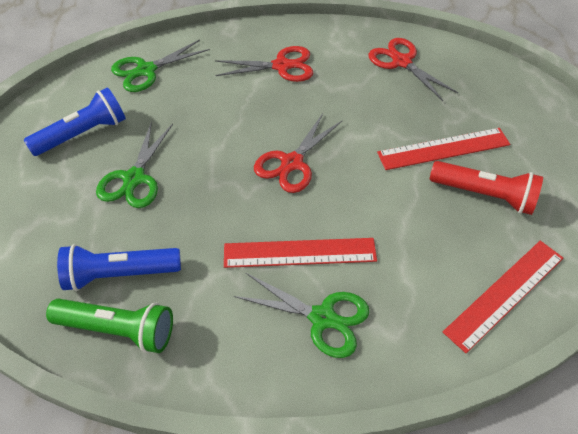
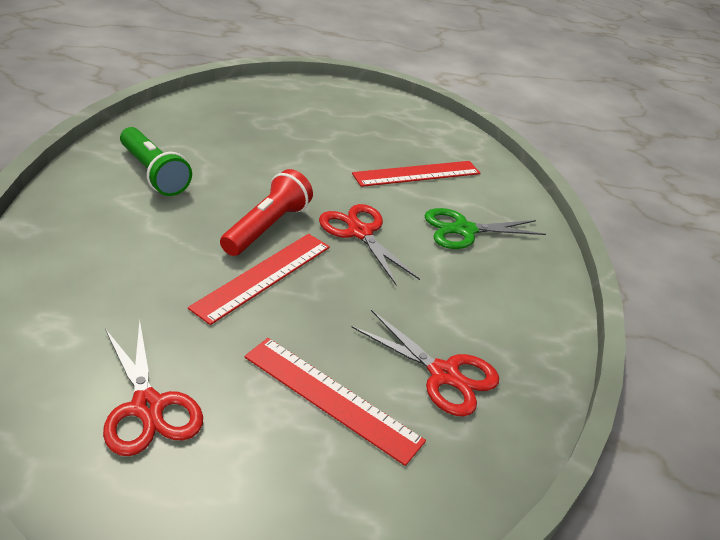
blue flashlight: 2 -> 0
green scissors: 3 -> 1

